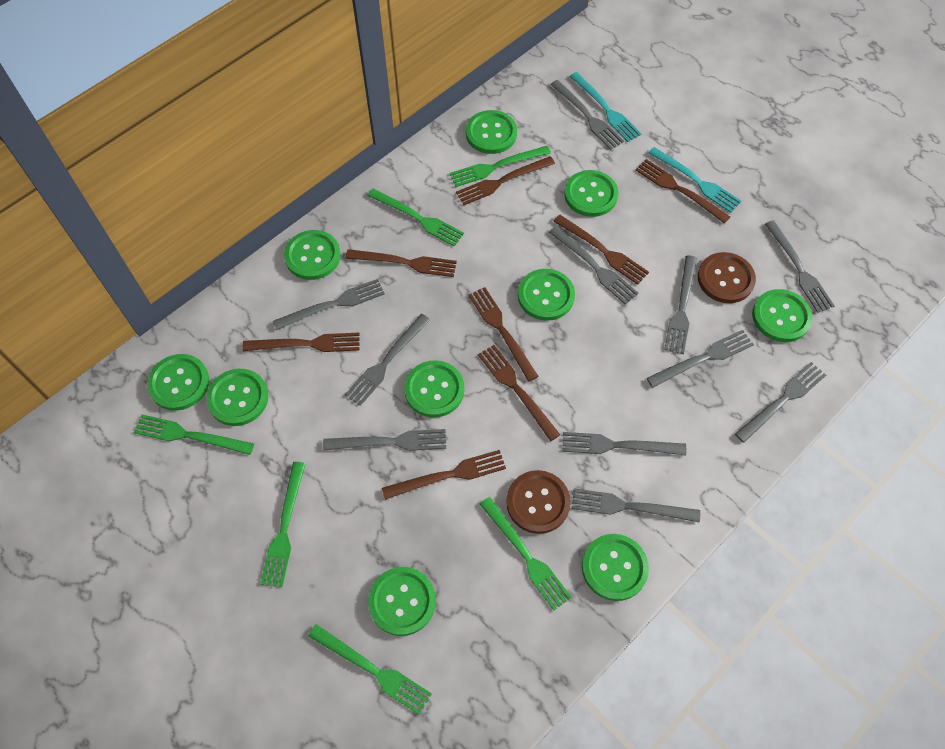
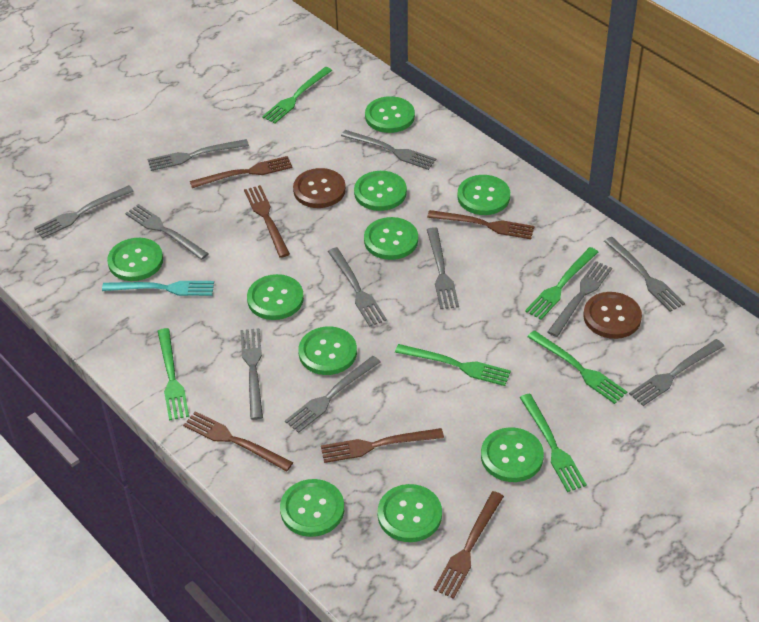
brown fork: 8 -> 6
turquoise fork: 2 -> 1

